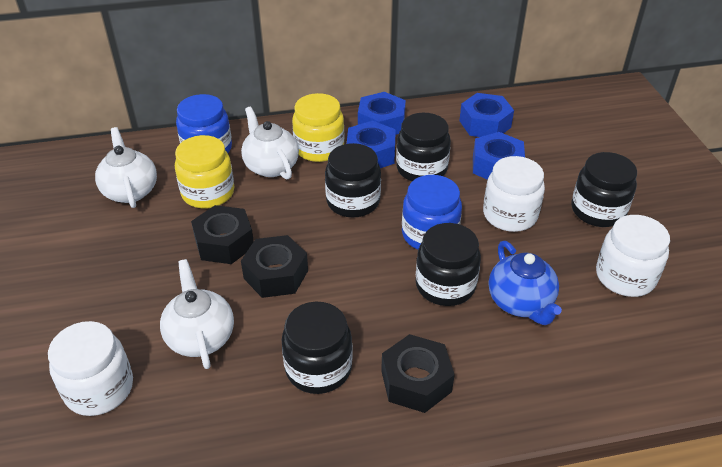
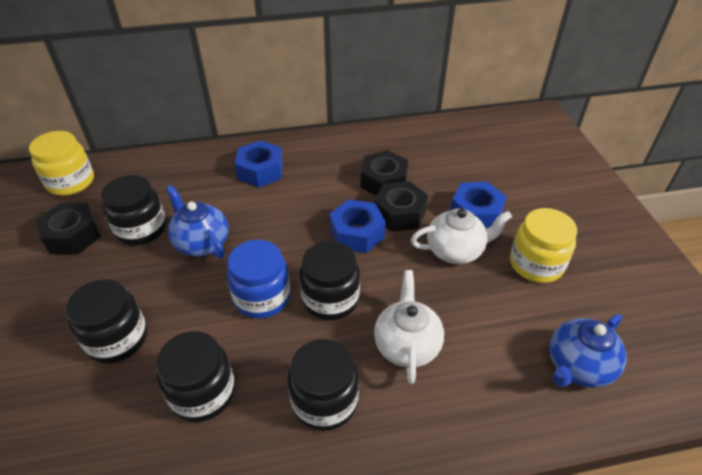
blue jar: 2 -> 1
blue nut: 4 -> 3
blue teapot: 1 -> 2
white jar: 3 -> 0
white teapot: 3 -> 2

